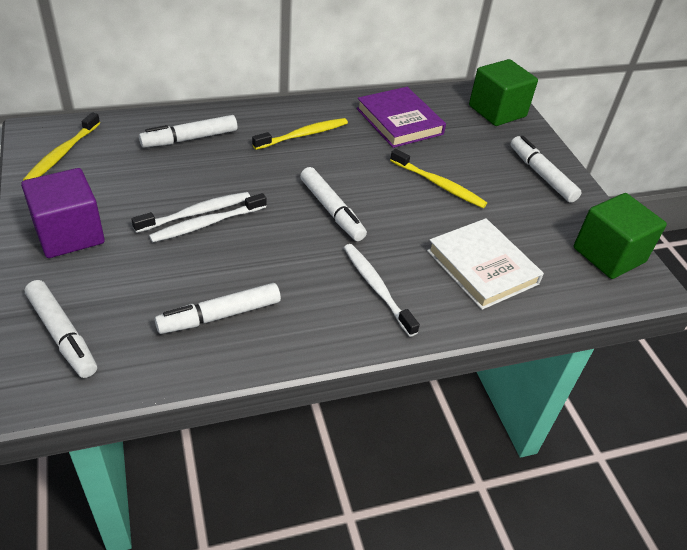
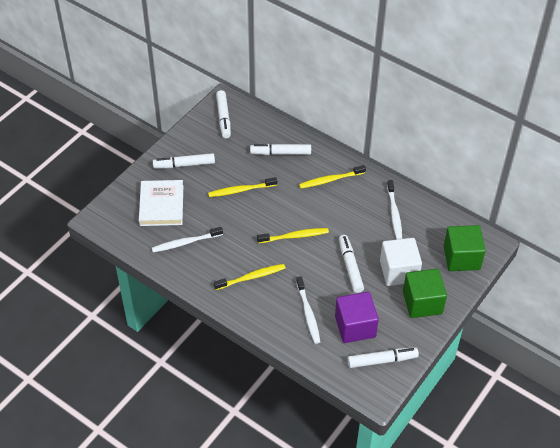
purple book: 1 -> 0
white cube: 0 -> 1
yellow toothbrush: 3 -> 4

